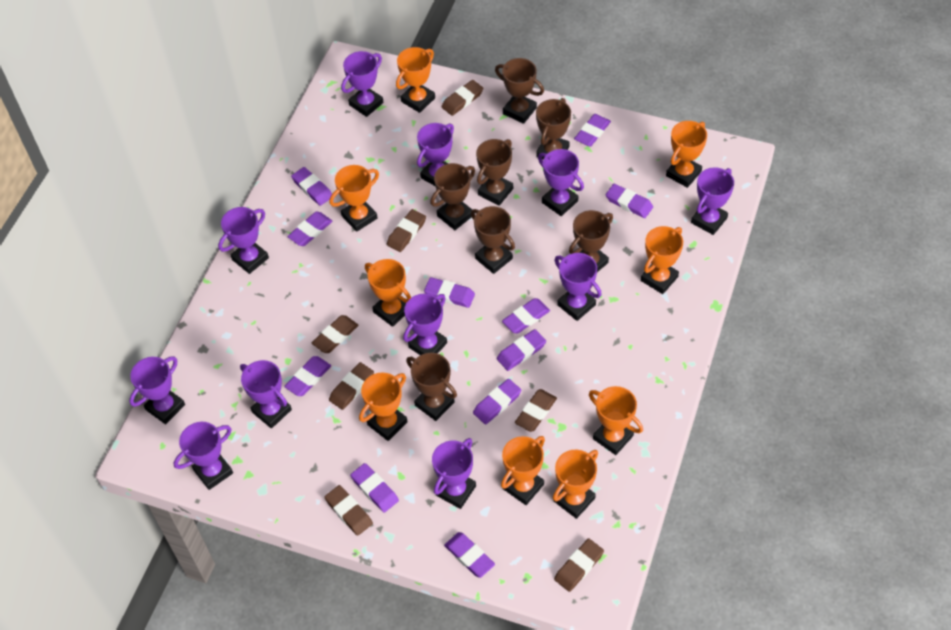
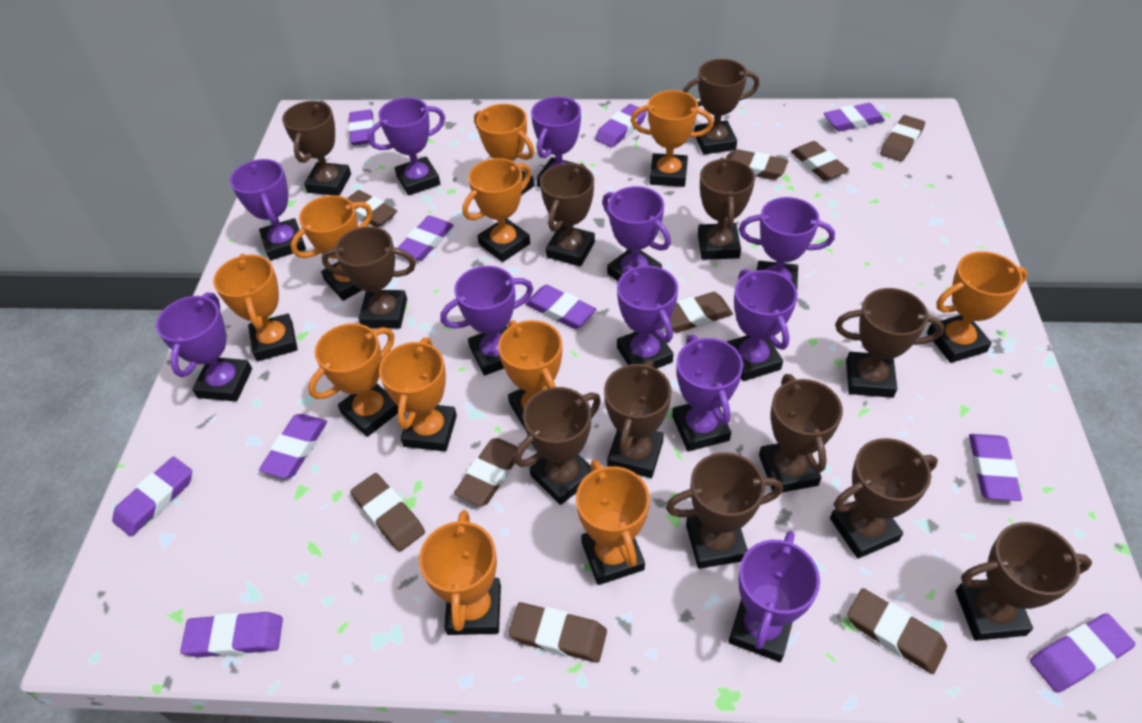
brown eraser: 7 -> 9
brown trophy: 7 -> 12
orange trophy: 9 -> 11
purple eraser: 11 -> 10

